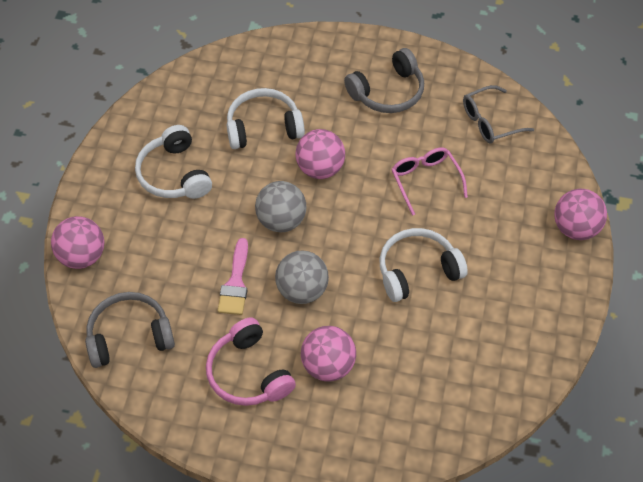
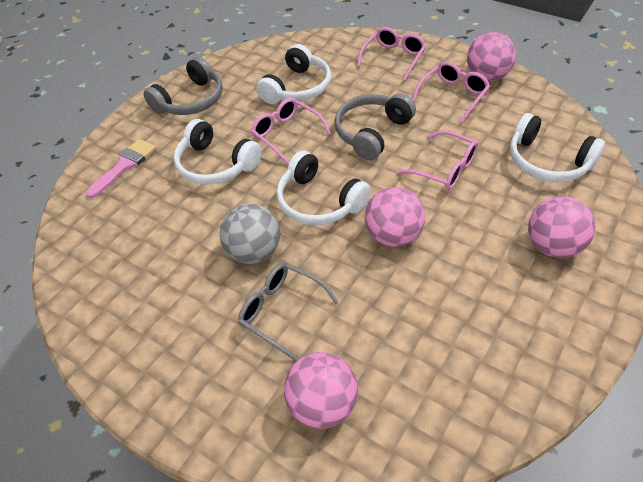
grey ball: 2 -> 1
pink glasses: 1 -> 4
pink headphones: 1 -> 0
white headphones: 3 -> 4

